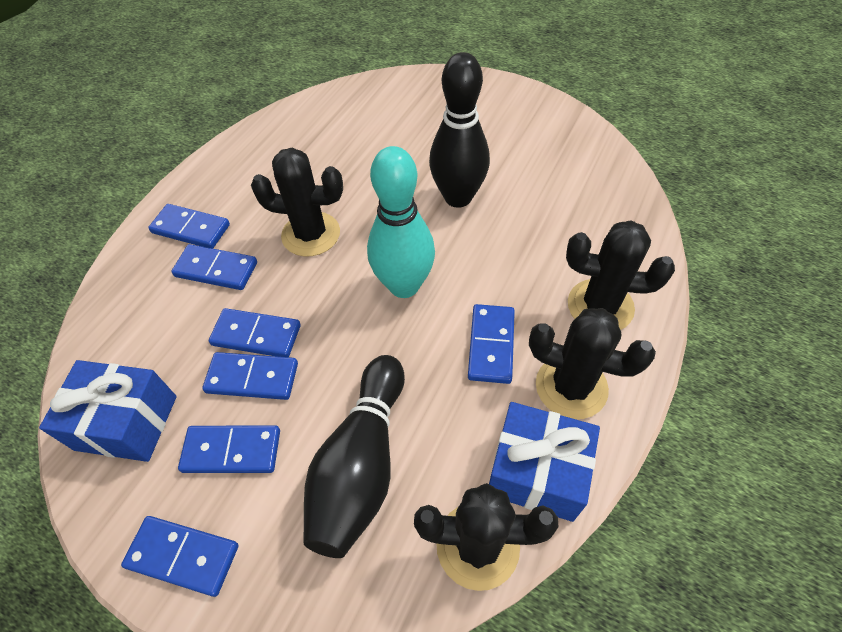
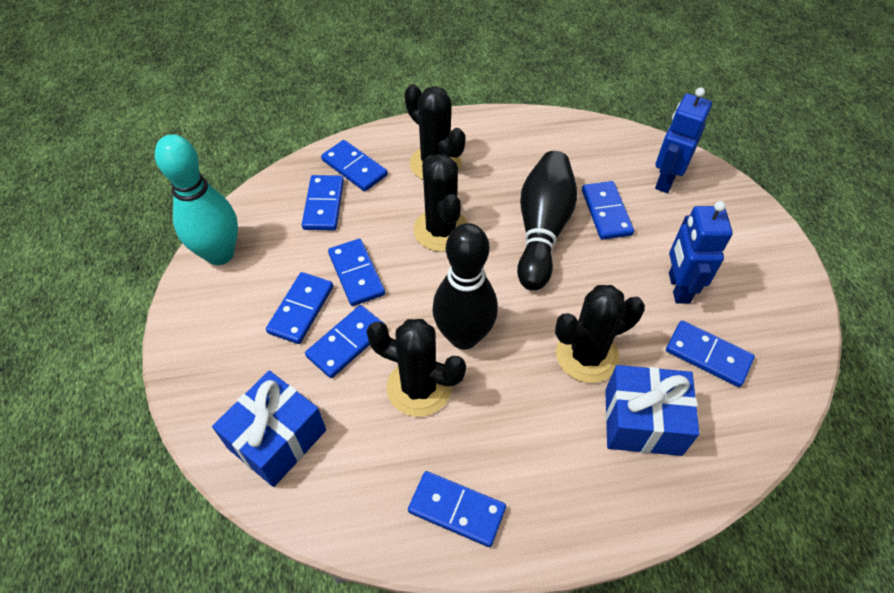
blue domino: 7 -> 8
blue robot: 0 -> 2

